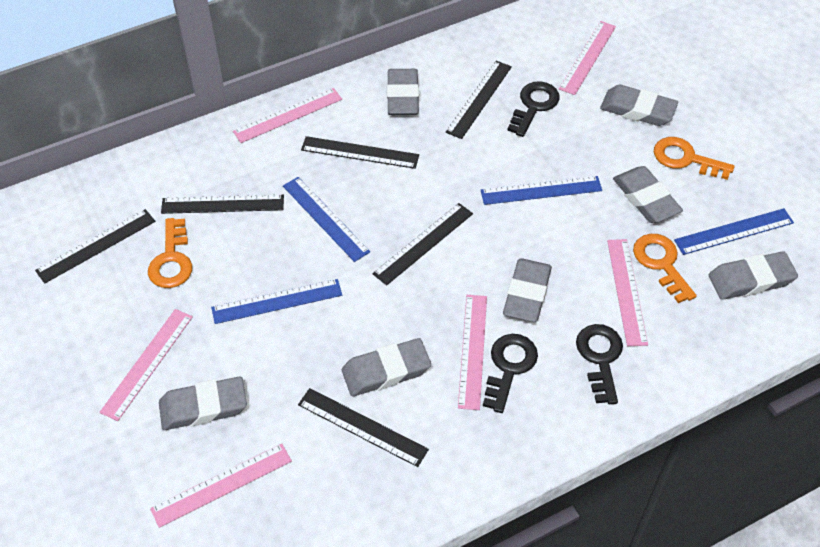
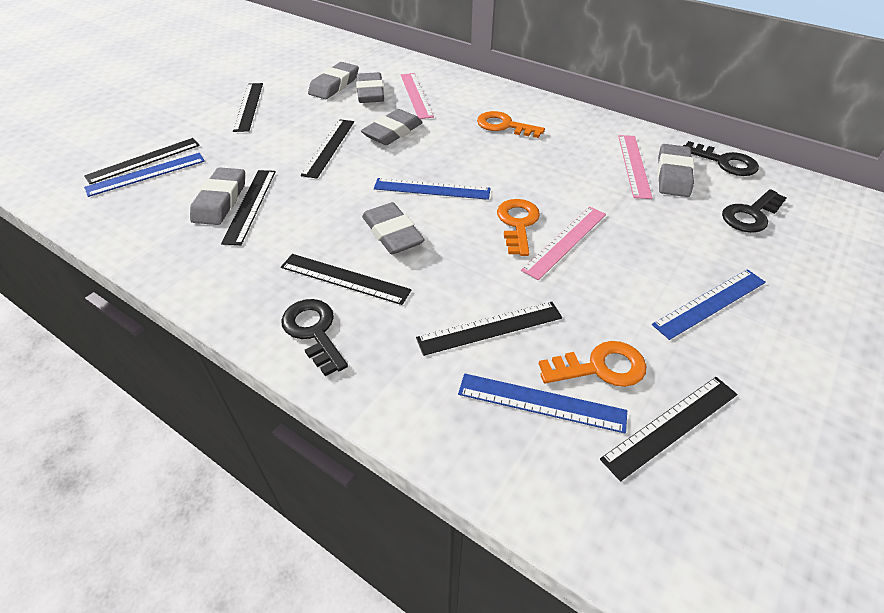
black ruler: 6 -> 7
grey eraser: 7 -> 6
pink ruler: 6 -> 3

